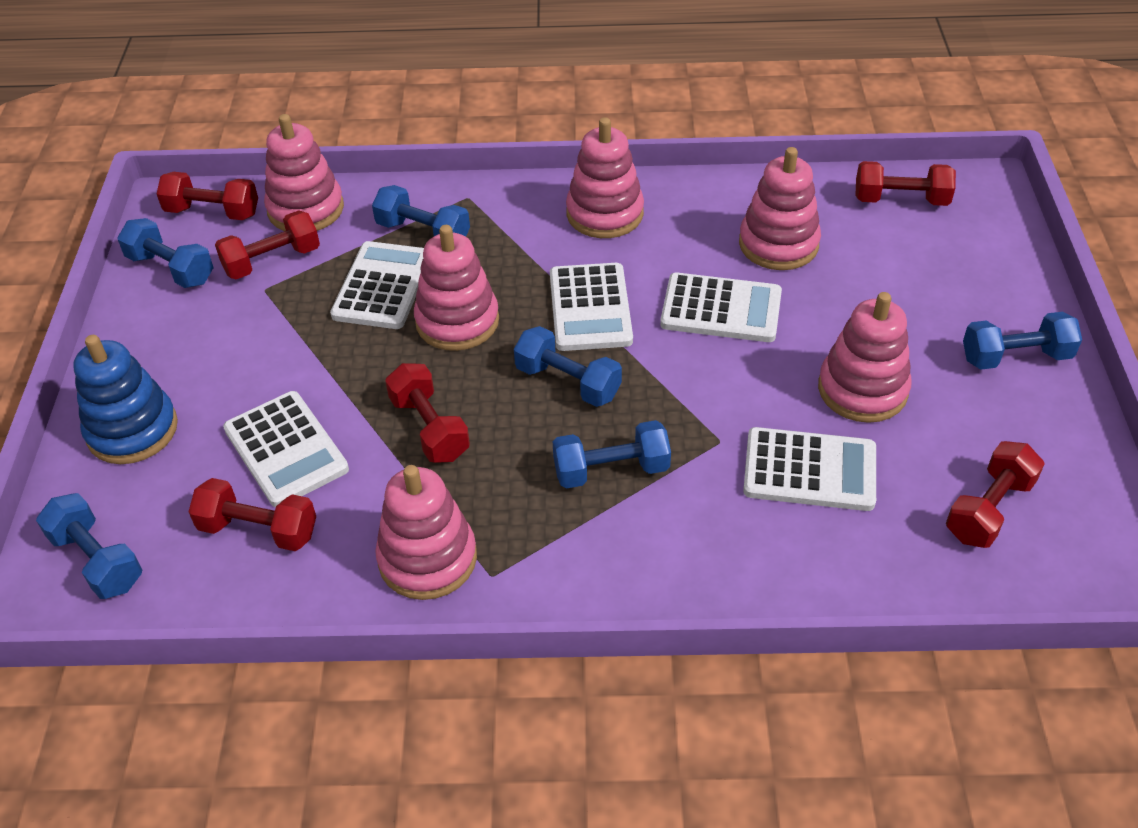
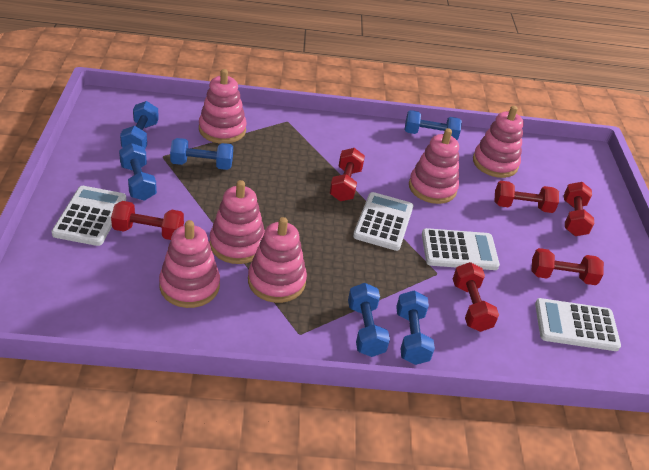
blue stacking toy: 1 -> 0
white calculator: 5 -> 4

